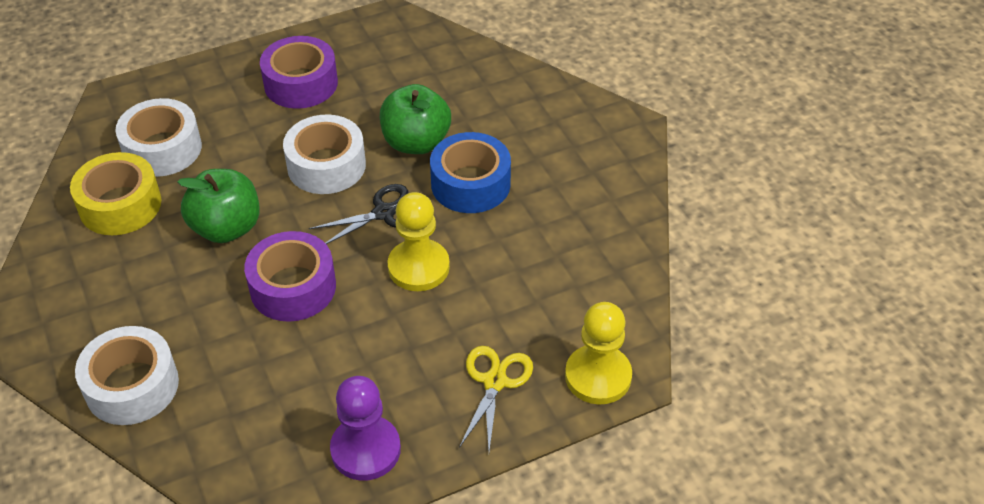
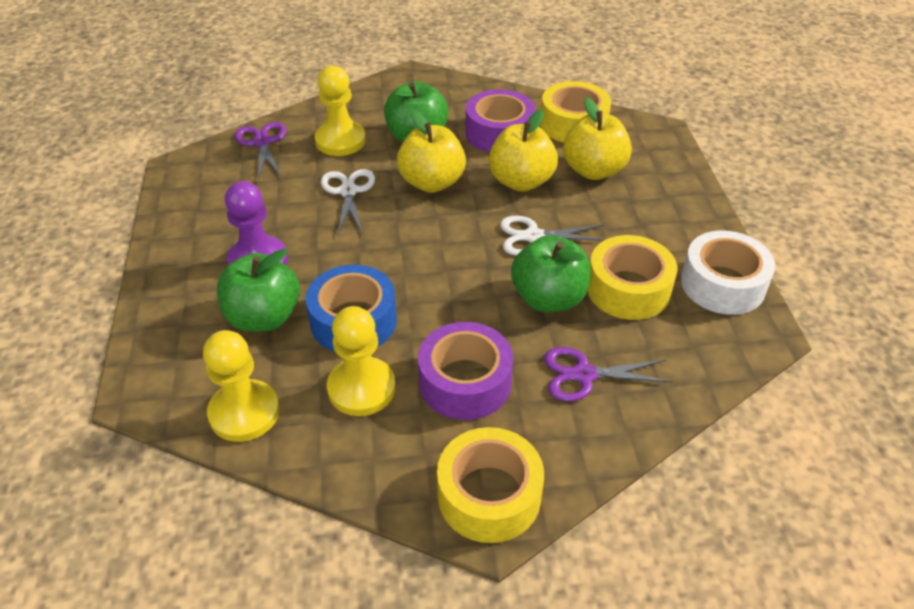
black scissors: 1 -> 0
green apple: 2 -> 3
purple scissors: 0 -> 2
white scissors: 0 -> 2
white tape: 3 -> 1
yellow apple: 0 -> 3
yellow pawn: 2 -> 3
yellow scissors: 1 -> 0
yellow tape: 1 -> 3

